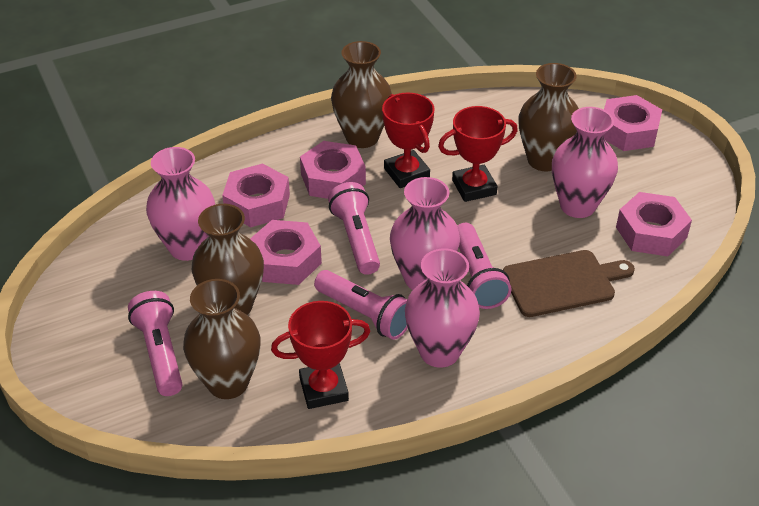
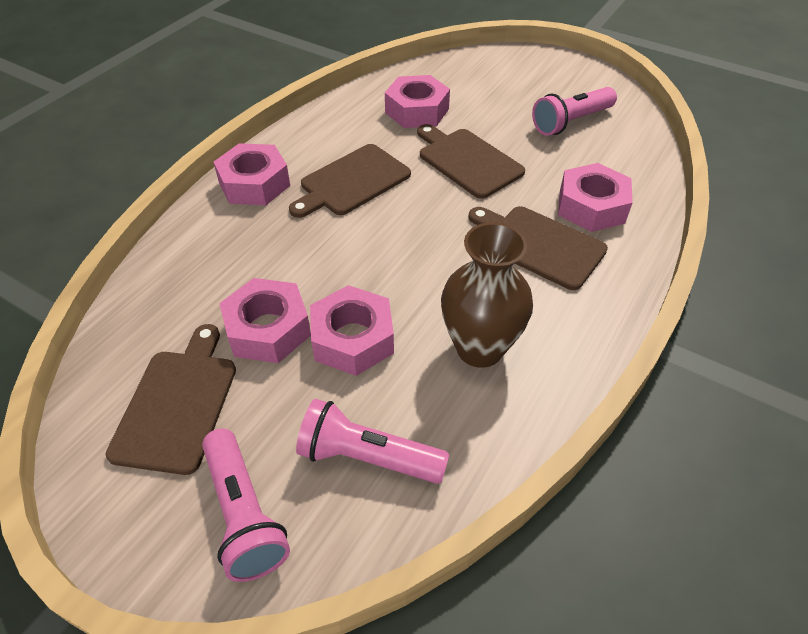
brown cutting board: 1 -> 4
brown vase: 4 -> 1
pink flashlight: 4 -> 3
pink vase: 4 -> 0
red trophy: 3 -> 0

